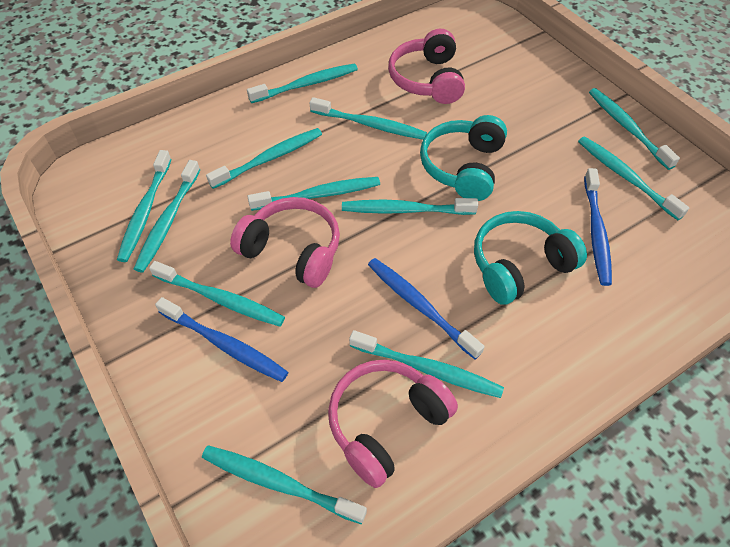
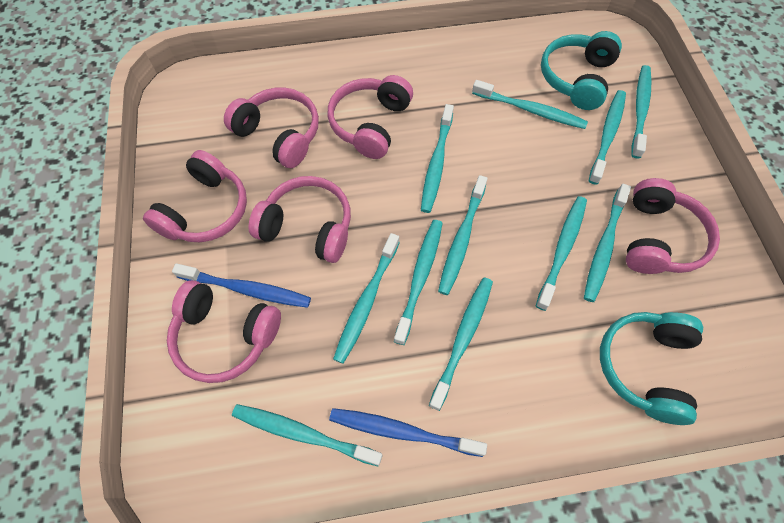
blue toothbrush: 3 -> 2
pink headphones: 3 -> 6
turquoise toothbrush: 12 -> 11

